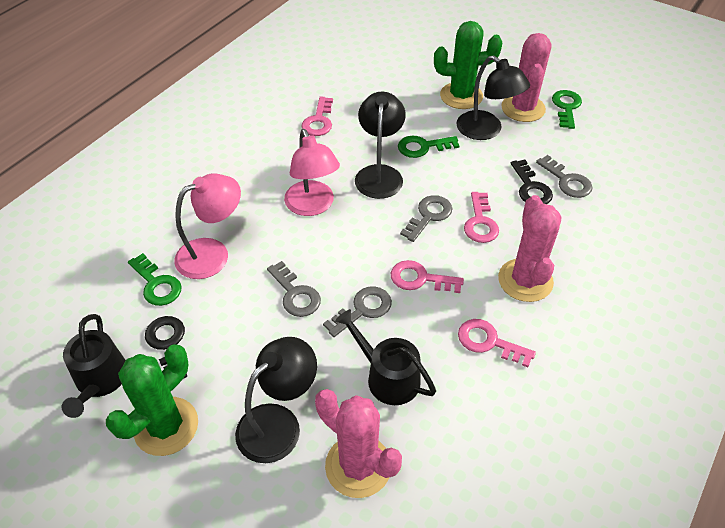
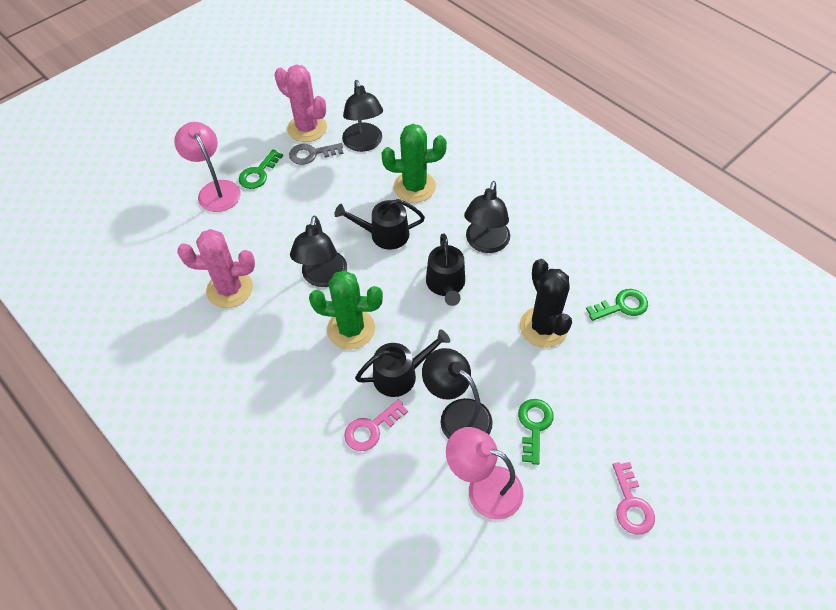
black cactus: 0 -> 1
black key: 2 -> 0
black lamp: 3 -> 4
black watering can: 2 -> 3
grey key: 4 -> 1
pink cactus: 3 -> 2
pink key: 4 -> 2

